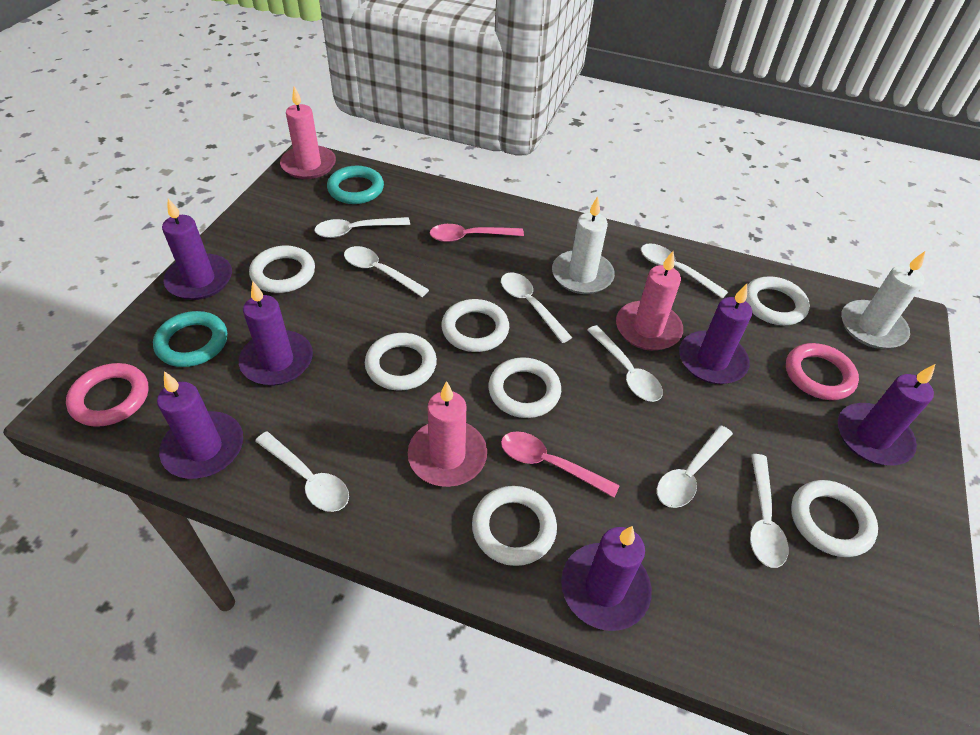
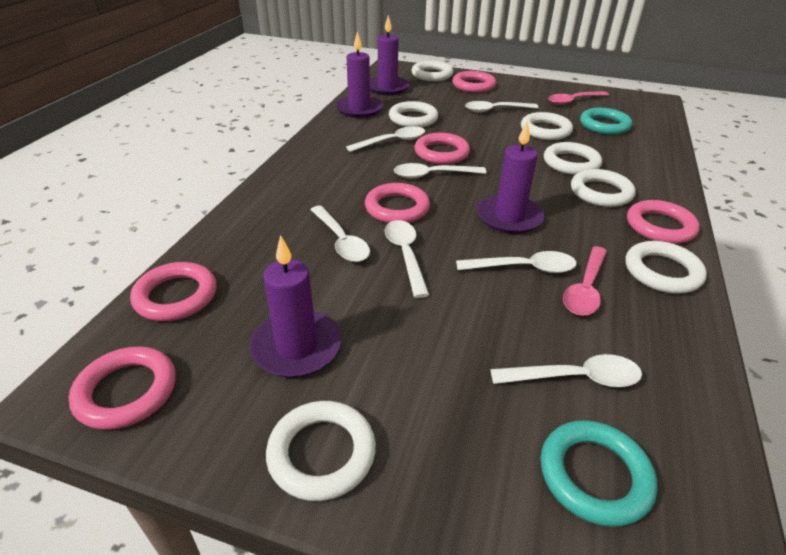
pink candle: 3 -> 0
pink ring: 2 -> 6
purple candle: 6 -> 4
white candle: 2 -> 0
white spoon: 8 -> 7

